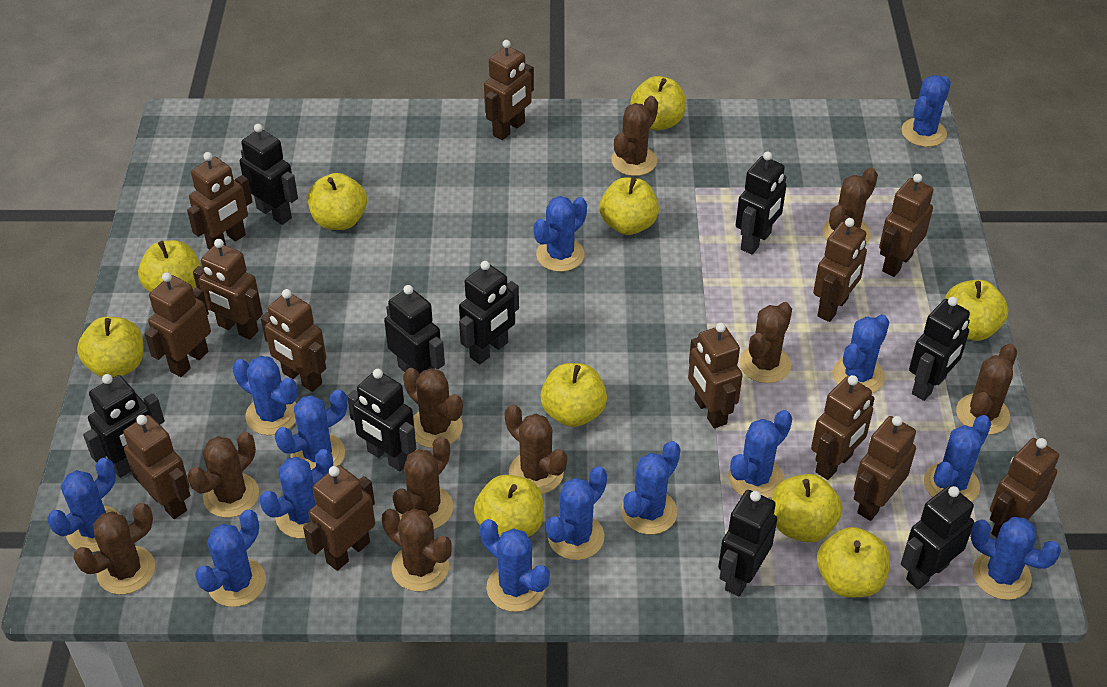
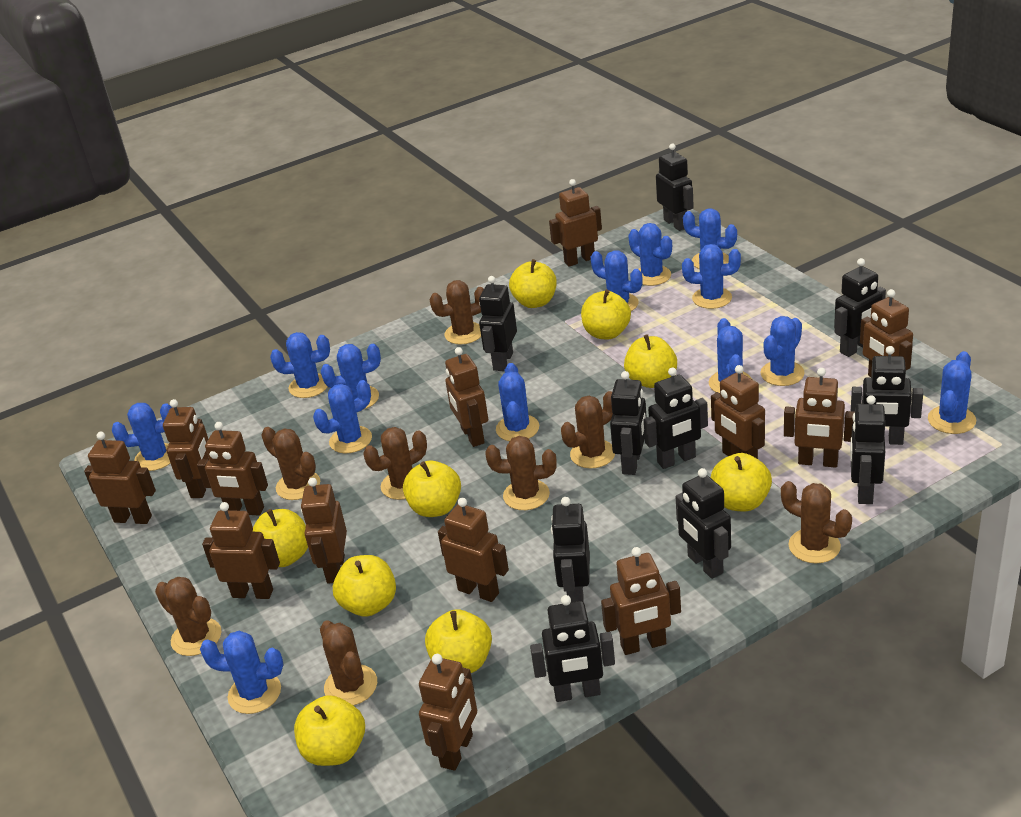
black robot: 9 -> 10
blue cactus: 14 -> 13
brown cactus: 10 -> 8
yellow apple: 10 -> 9

